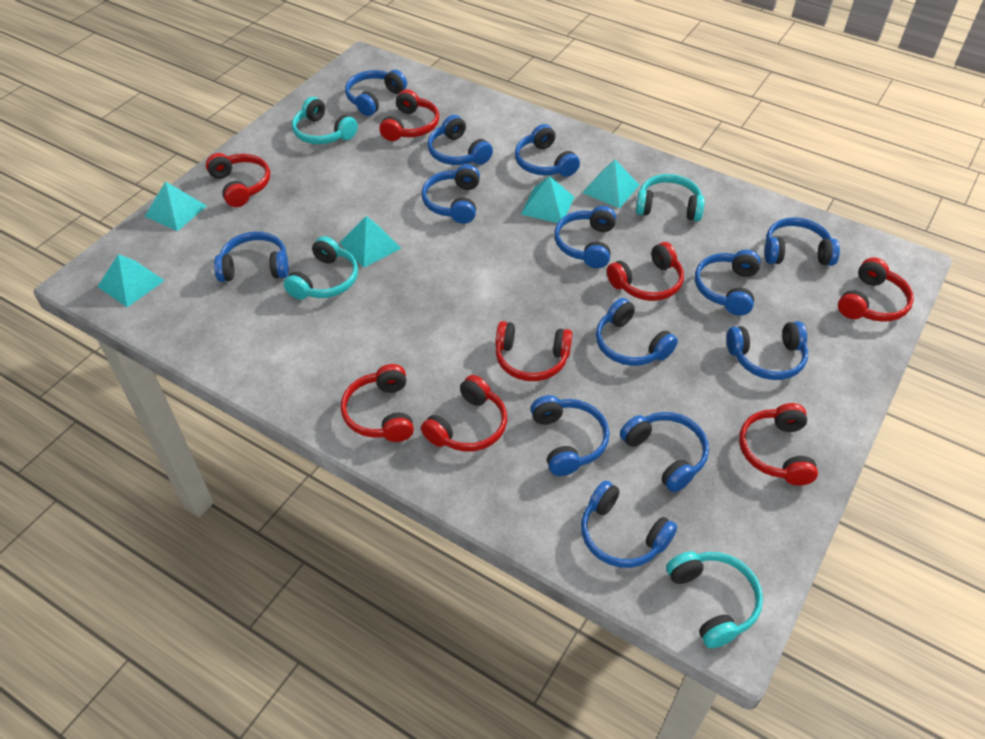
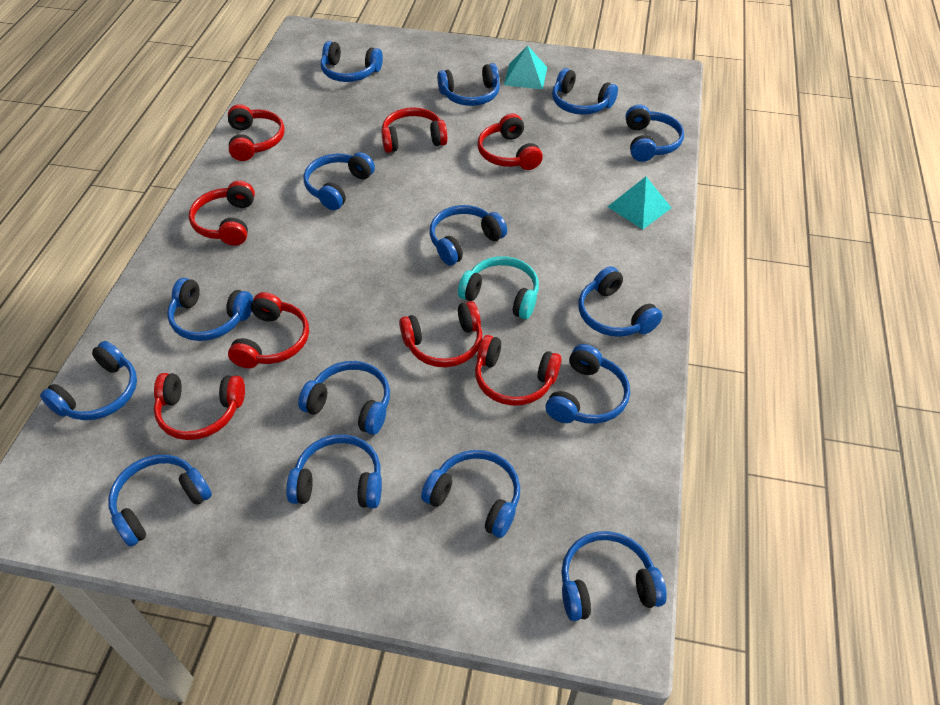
blue headphones: 13 -> 15
turquoise headphones: 4 -> 1
turquoise pyramid: 5 -> 2

